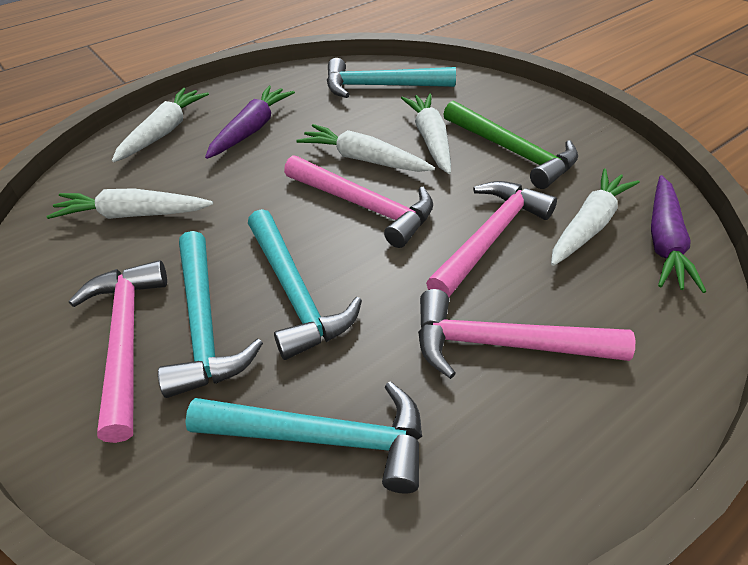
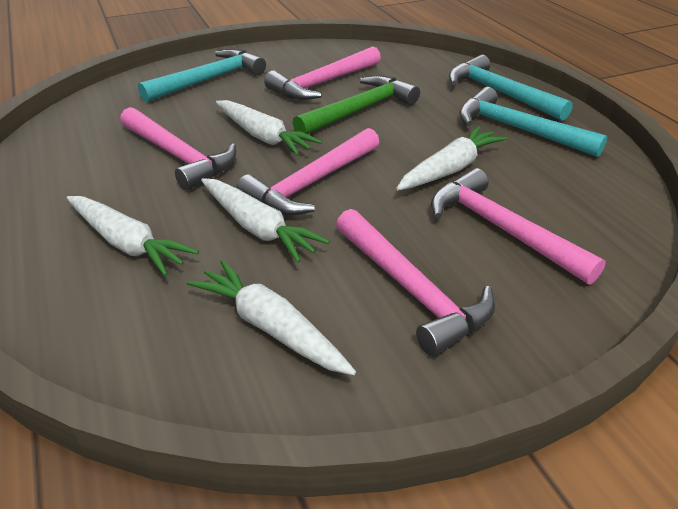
pink hammer: 4 -> 5
purple carrot: 2 -> 0
turquoise hammer: 4 -> 3

